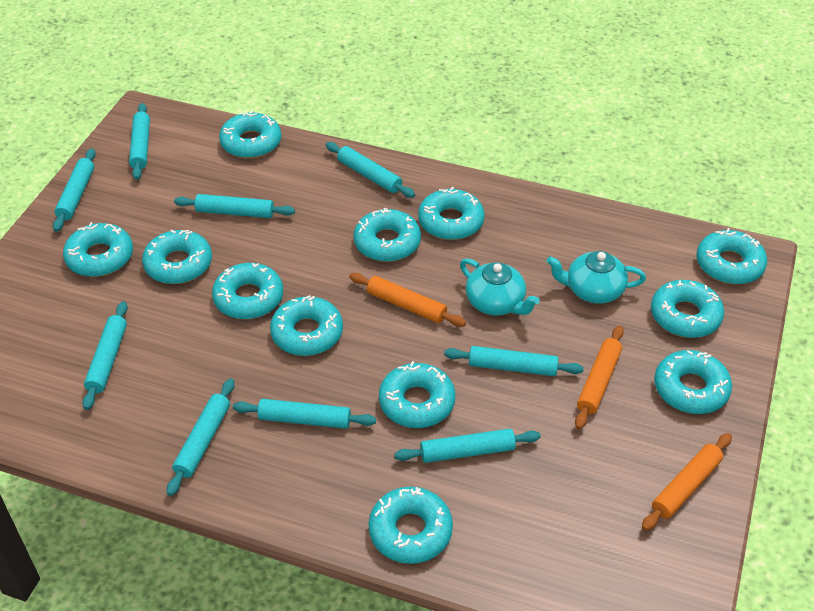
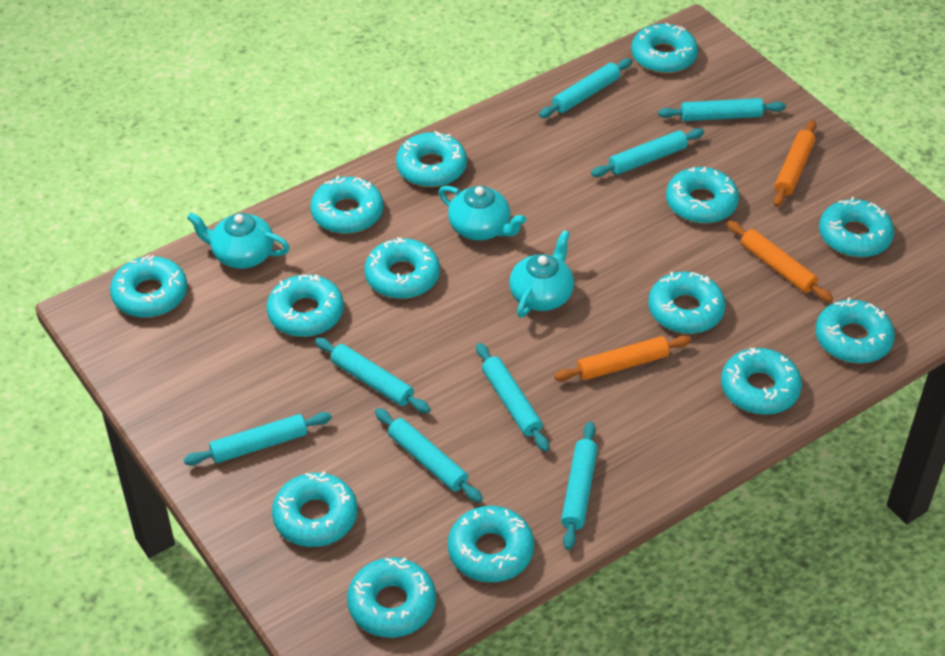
turquoise donut: 12 -> 14
turquoise rolling pin: 9 -> 8
turquoise teapot: 2 -> 3

